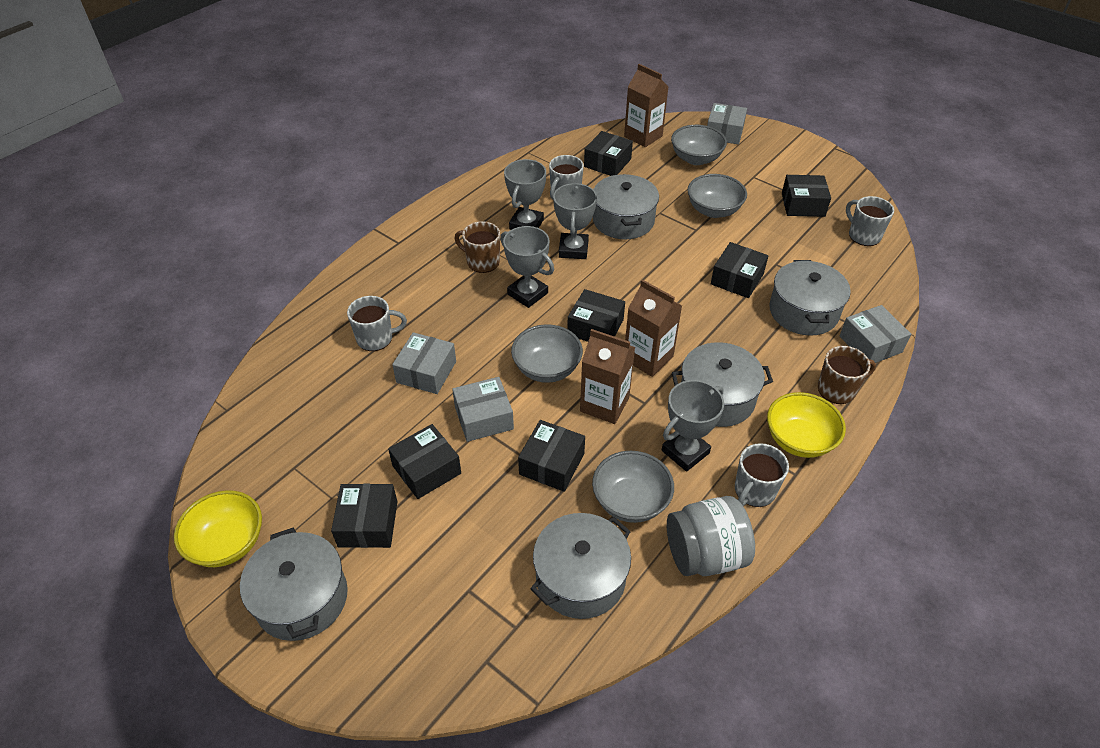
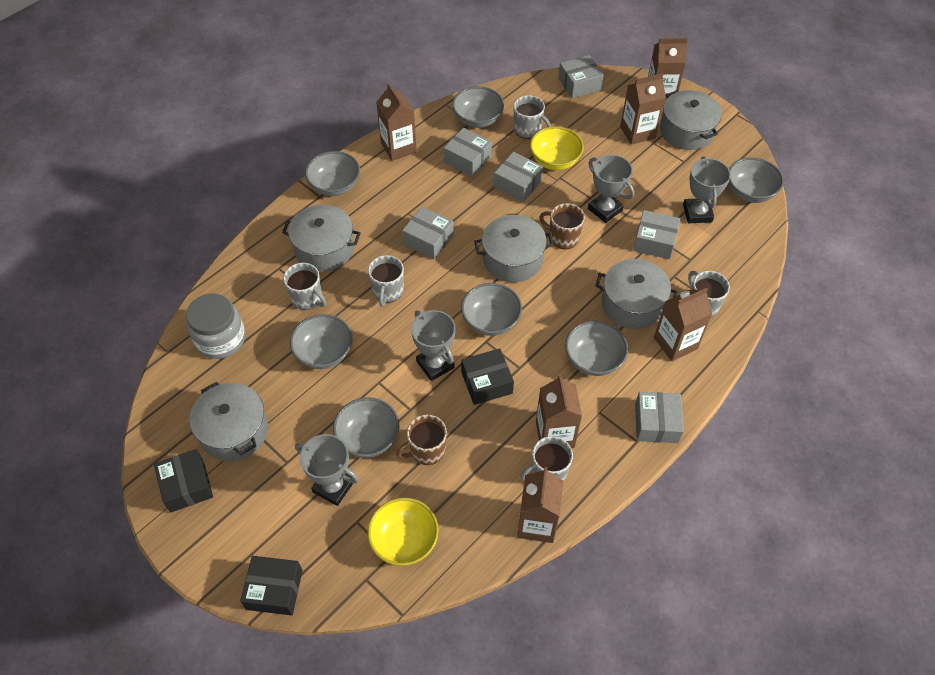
black box: 7 -> 3
brown carton: 3 -> 6
grey bowl: 4 -> 7
grey box: 4 -> 6
grey mug: 4 -> 5

